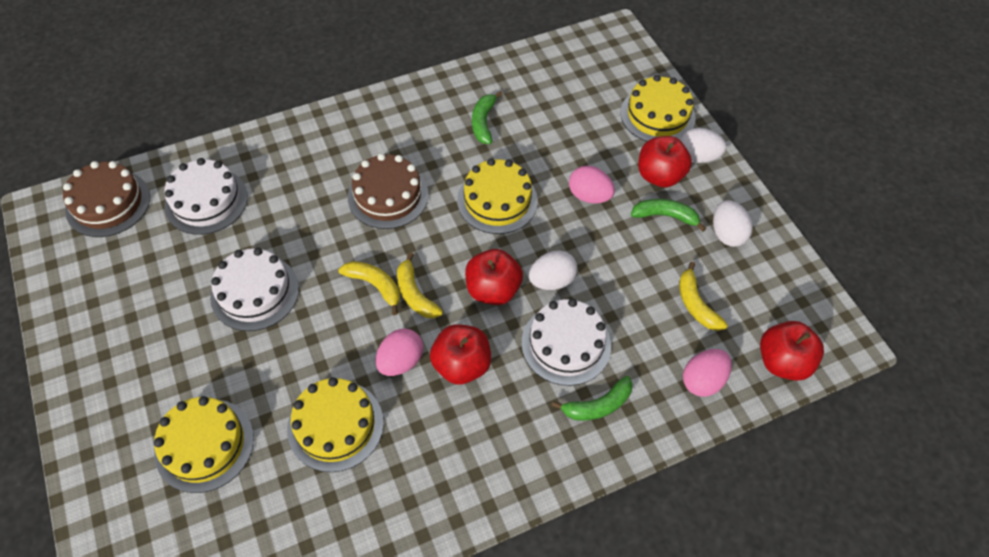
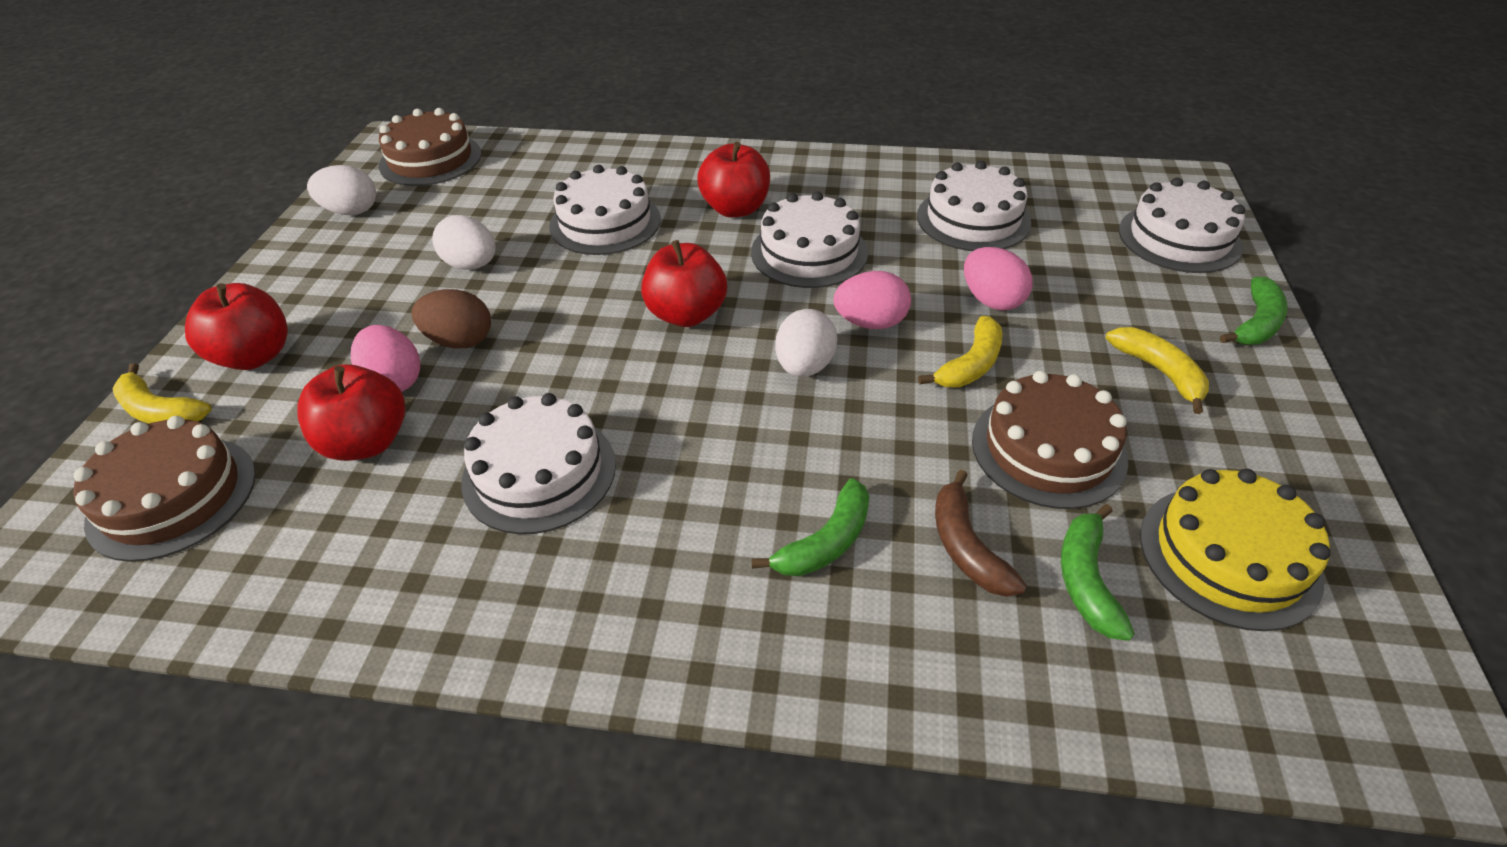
brown banana: 0 -> 1
brown cake: 2 -> 3
brown egg: 0 -> 1
white cake: 3 -> 5
yellow cake: 4 -> 1

